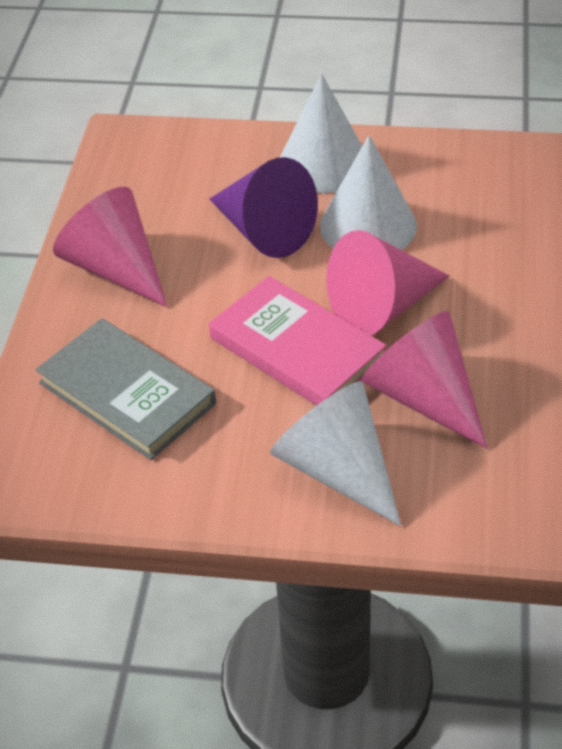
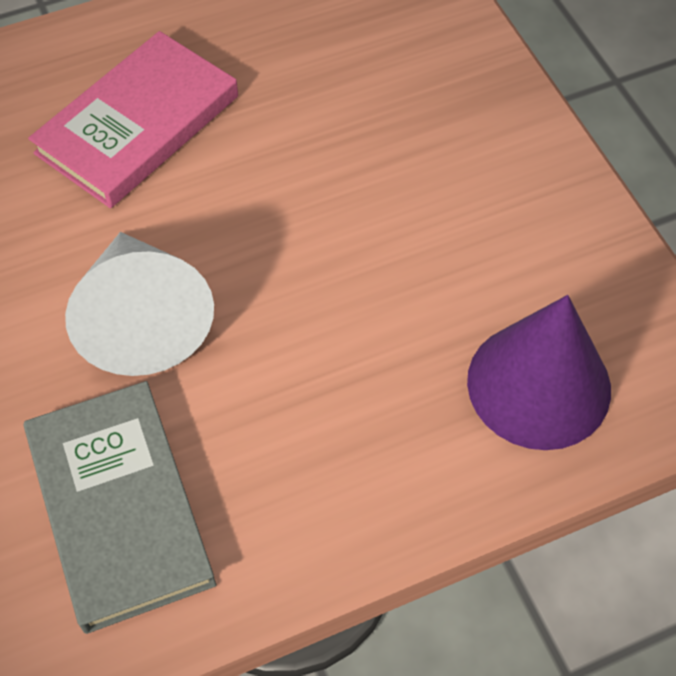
pink cone: 3 -> 0
white cone: 3 -> 1

